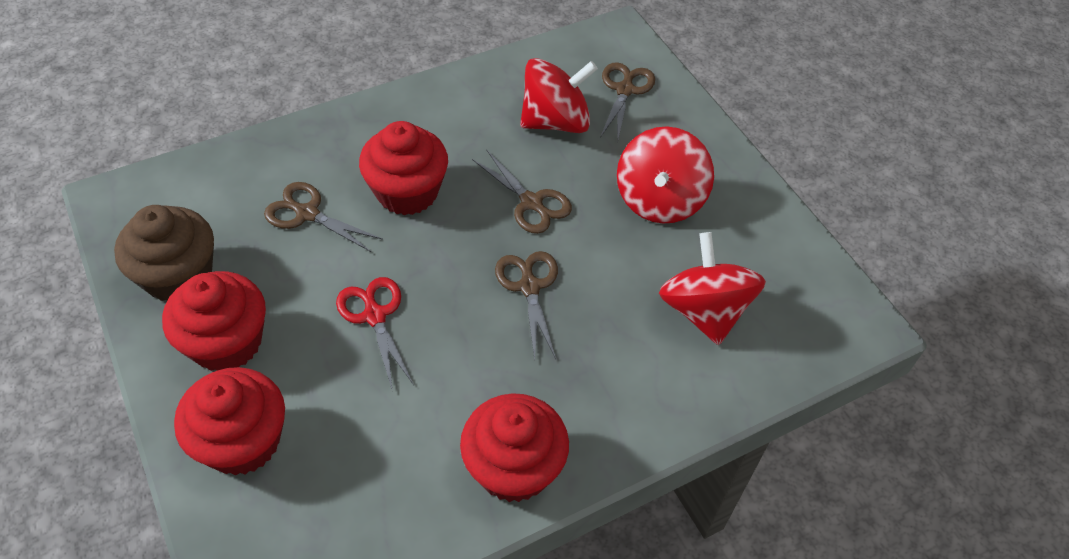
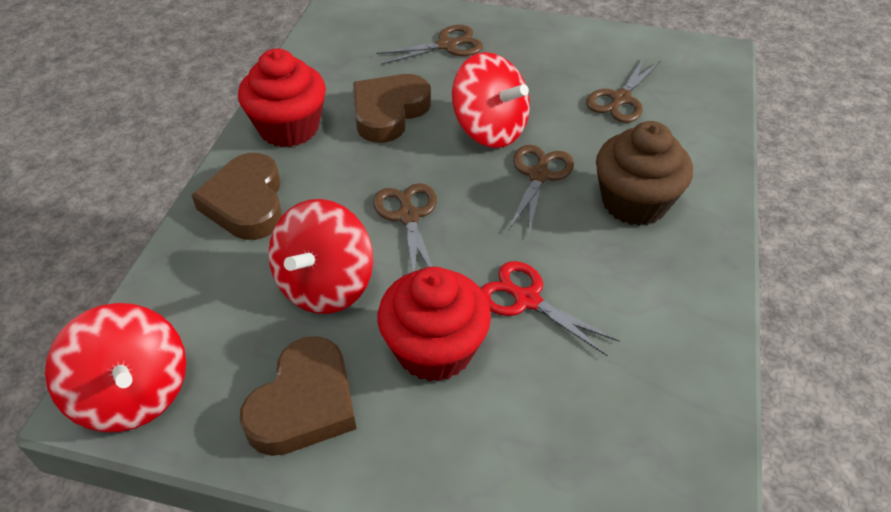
brown heart: 0 -> 3
red cupcake: 4 -> 2

